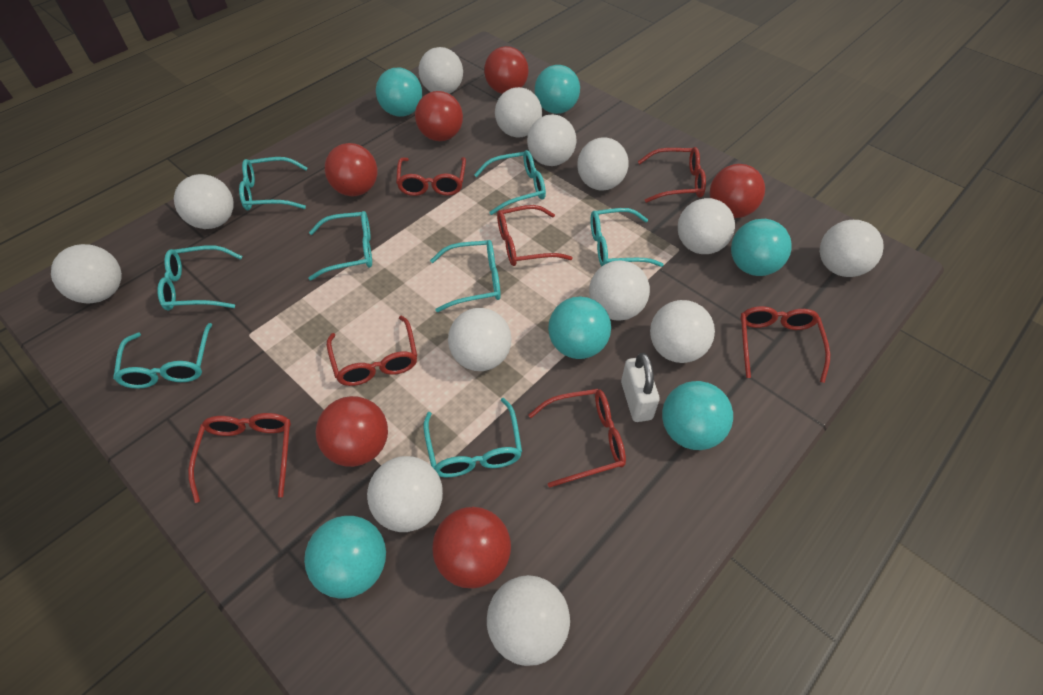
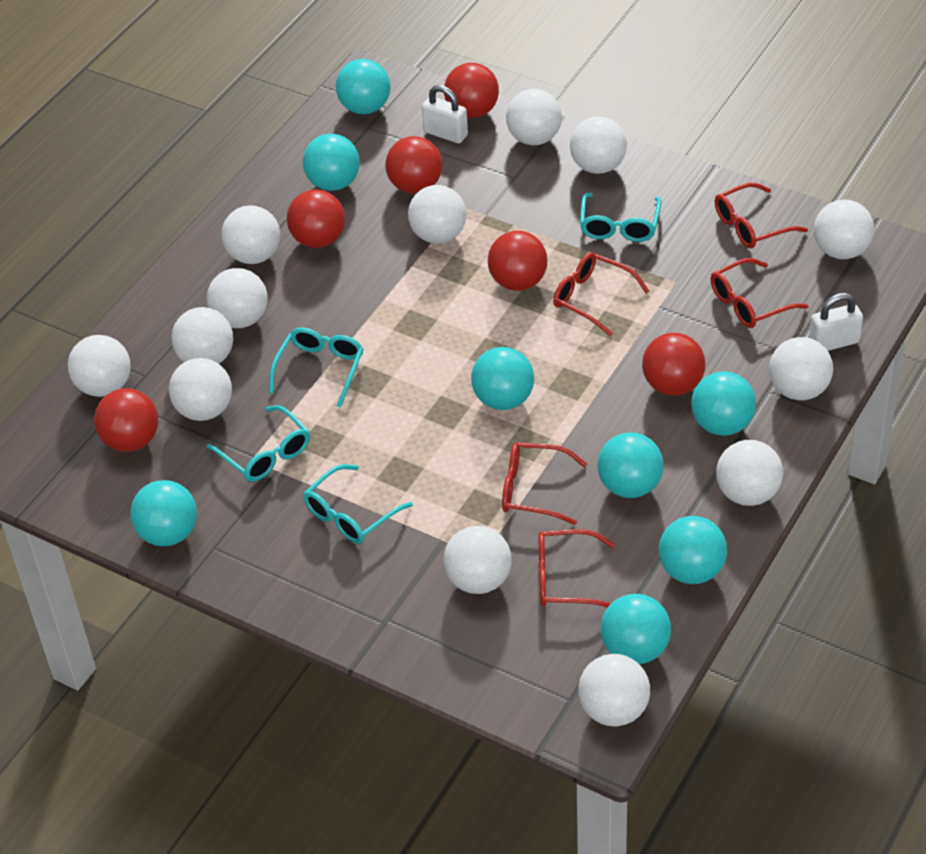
red glasses: 7 -> 5
turquoise ball: 6 -> 8
turquoise glasses: 8 -> 4
white padlock: 1 -> 2

